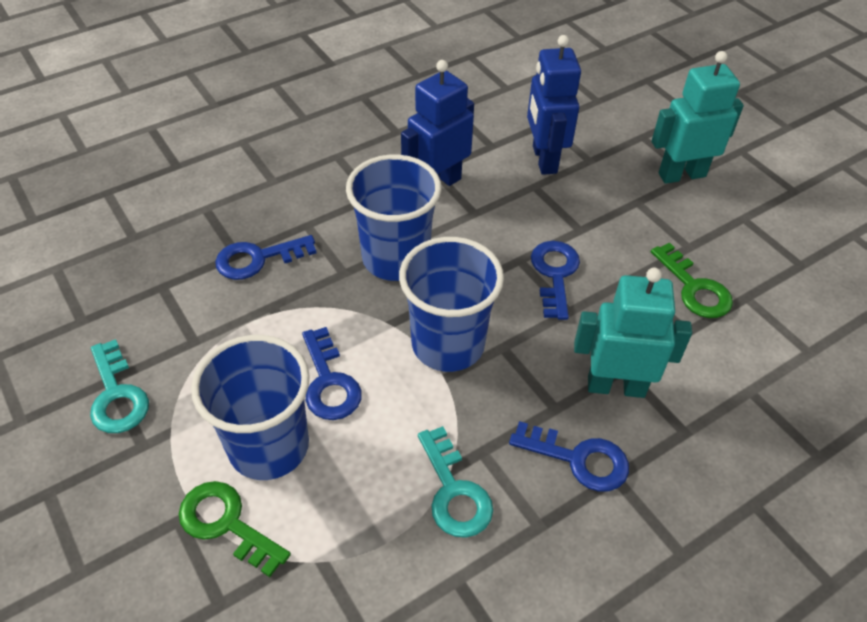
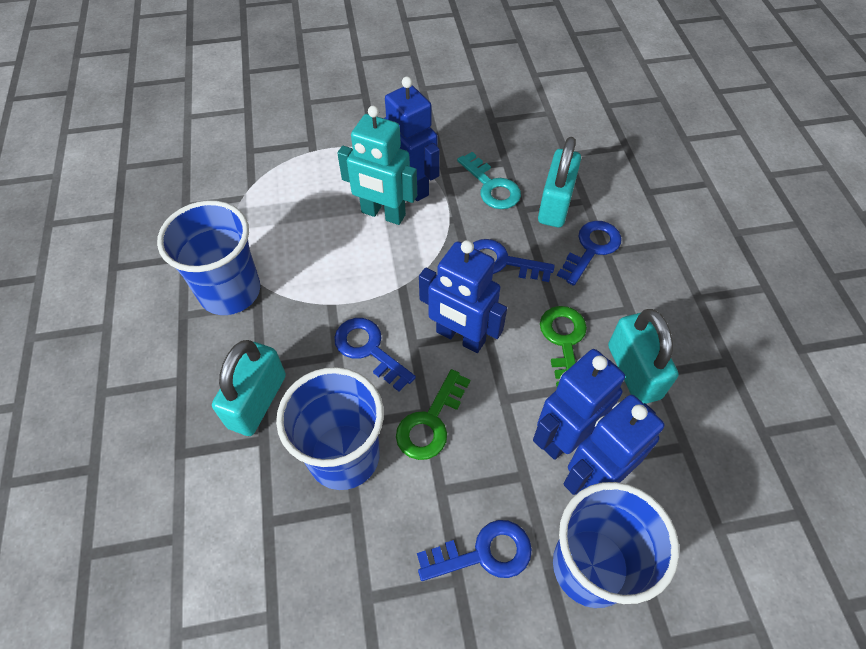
blue robot: 2 -> 4
turquoise key: 2 -> 1
turquoise padlock: 0 -> 3
turquoise robot: 2 -> 1

